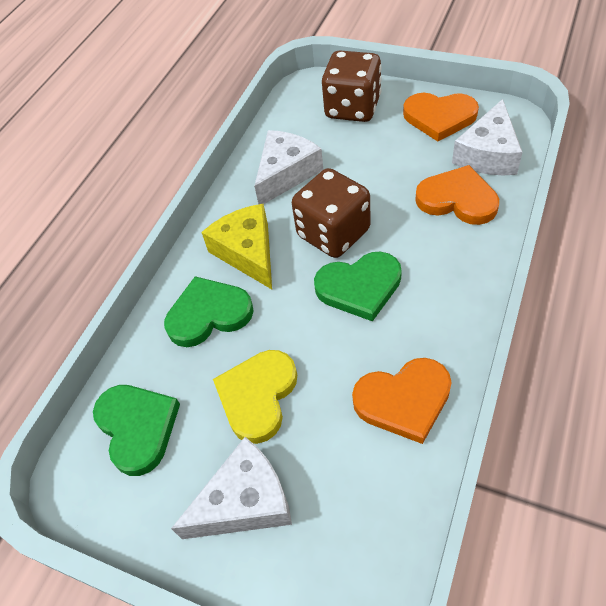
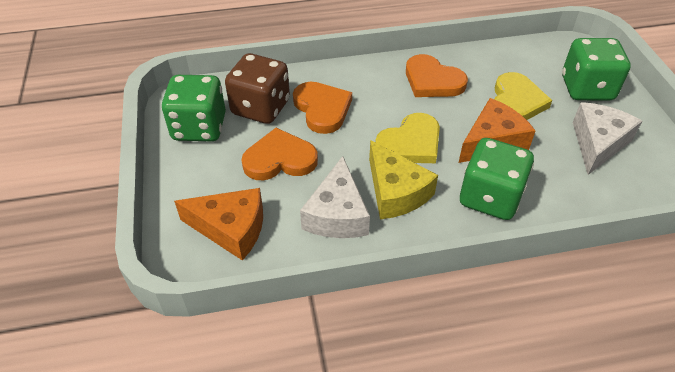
brown dice: 2 -> 1
green dice: 0 -> 3
green heart: 3 -> 0
orange cheese: 0 -> 2
white cheese: 3 -> 2
yellow heart: 1 -> 2

